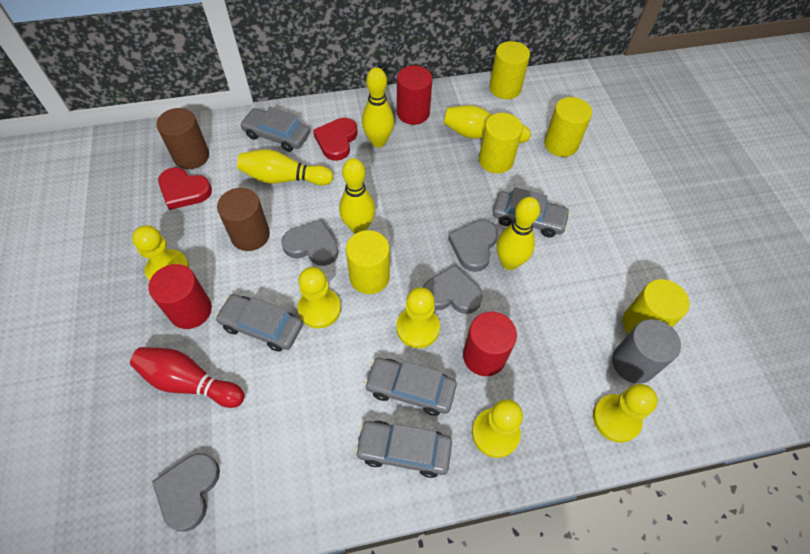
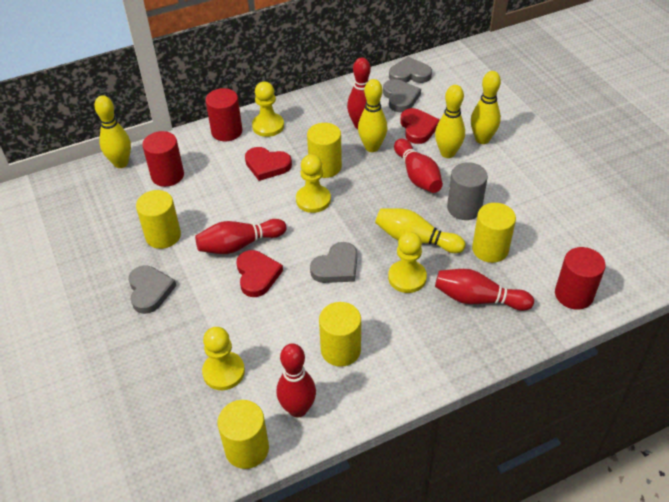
brown cylinder: 2 -> 0
grey car: 5 -> 0
red bowling pin: 1 -> 5
red heart: 2 -> 3
yellow pawn: 5 -> 4

